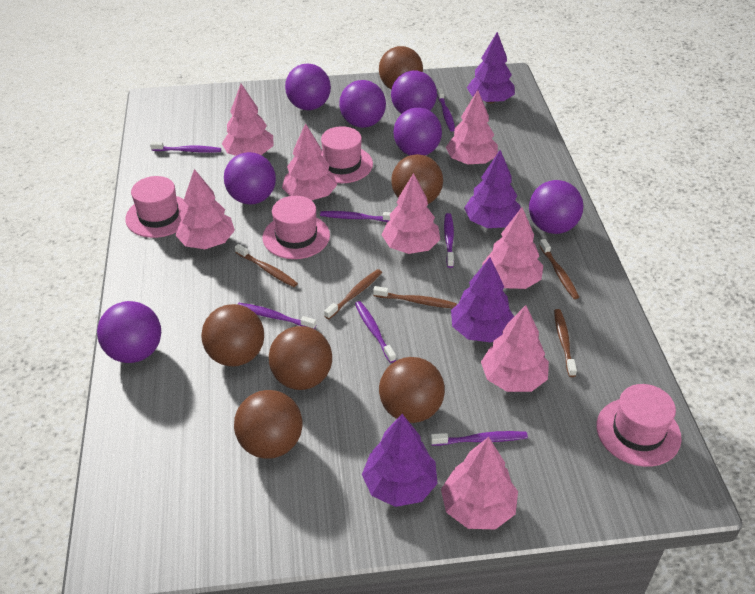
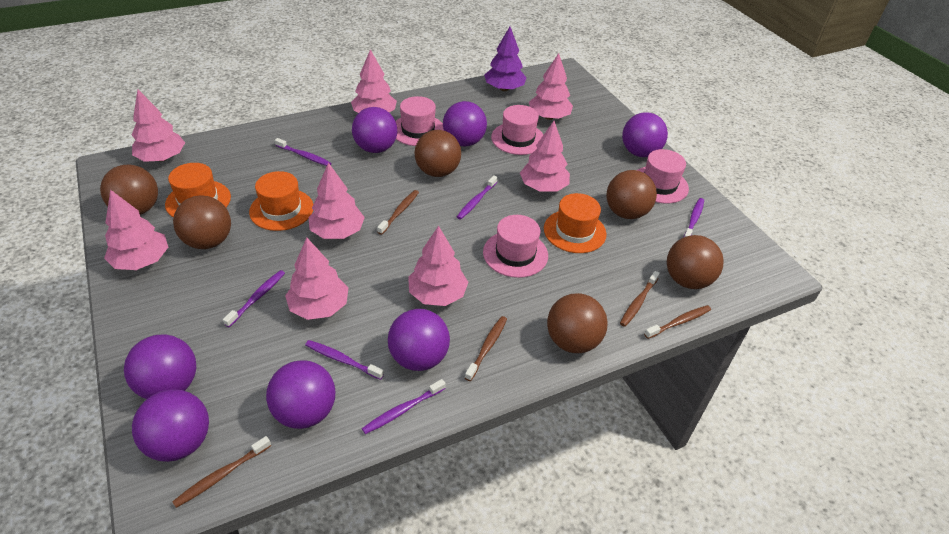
orange hat: 0 -> 3
purple toothbrush: 7 -> 6
purple tree: 4 -> 1

